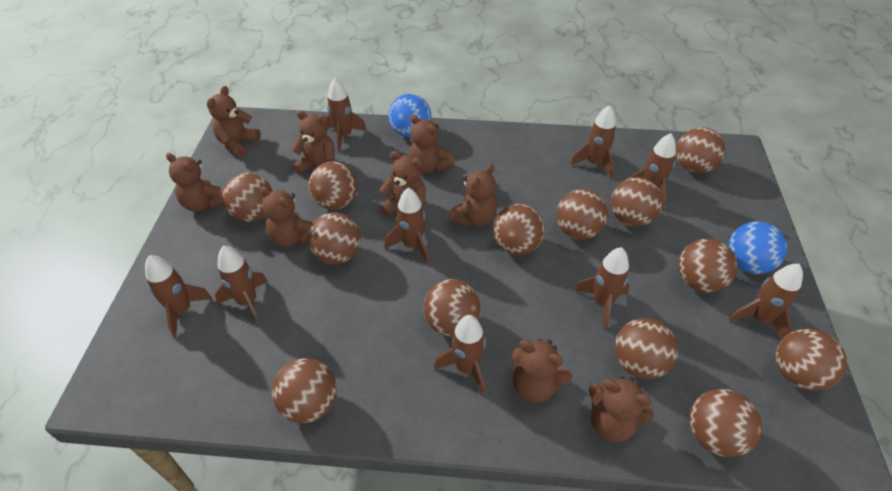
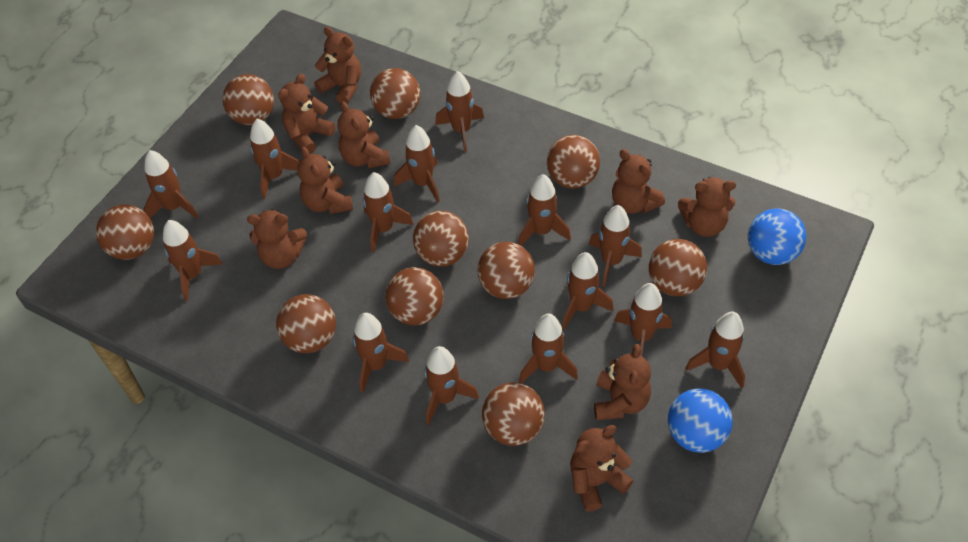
brown ball: 13 -> 10
brown rocket: 9 -> 14

